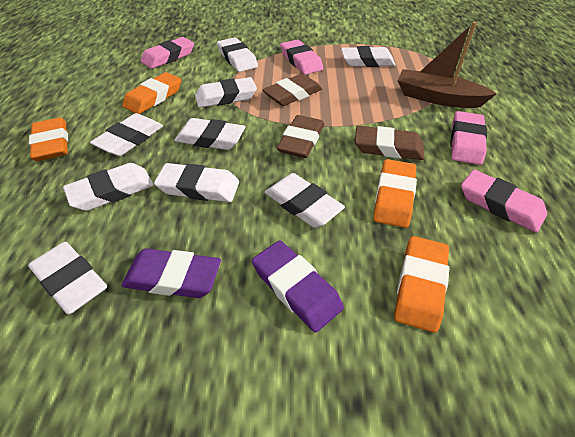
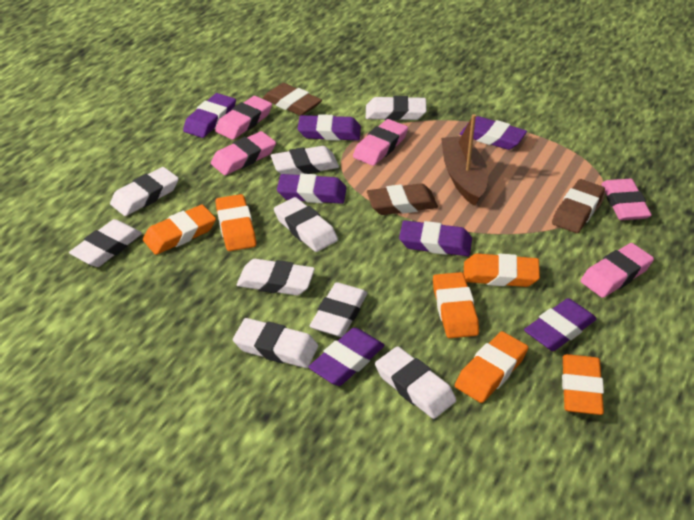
orange eraser: 4 -> 6
pink eraser: 4 -> 5
purple eraser: 2 -> 7

